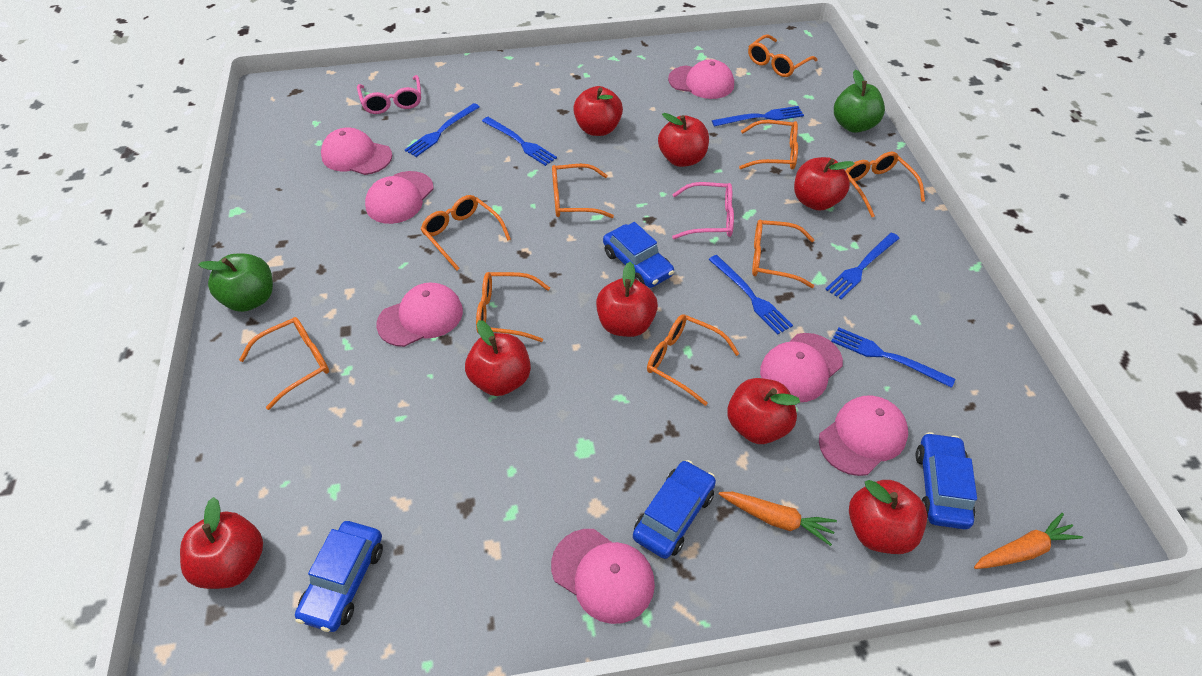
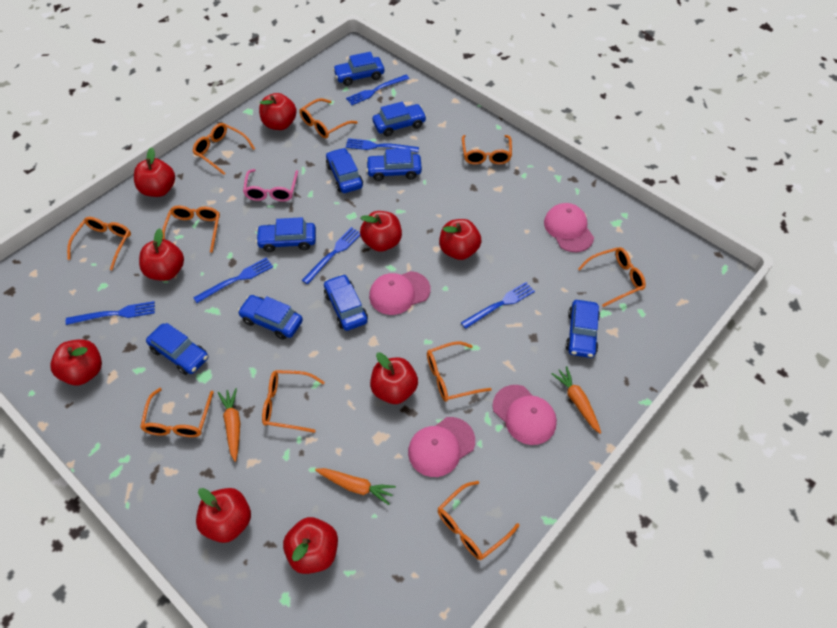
blue car: 4 -> 9
green apple: 2 -> 0
orange carrot: 2 -> 3
orange glasses: 9 -> 10
pink cap: 7 -> 4
pink glasses: 2 -> 1
red apple: 8 -> 9

